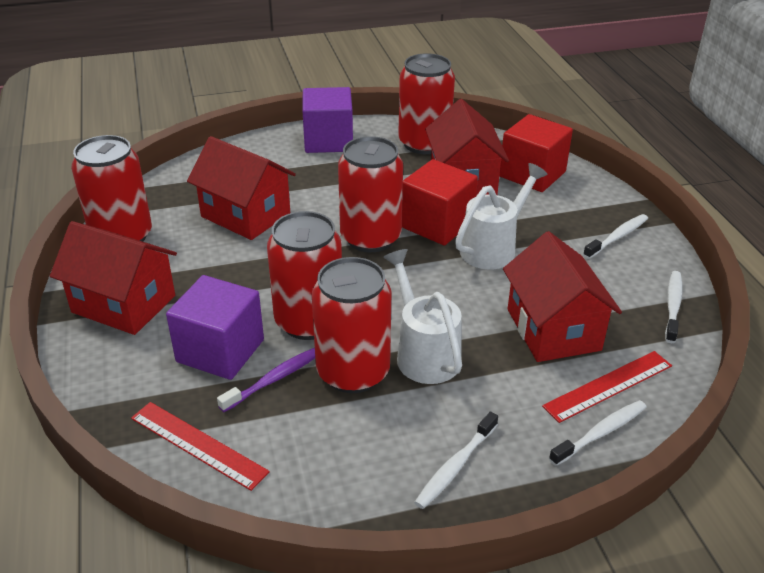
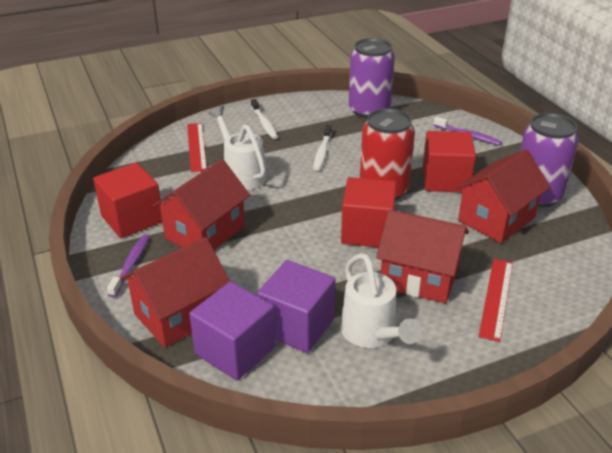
purple can: 0 -> 2
purple toothbrush: 1 -> 2
red can: 5 -> 1
red cube: 2 -> 3
white toothbrush: 4 -> 2

